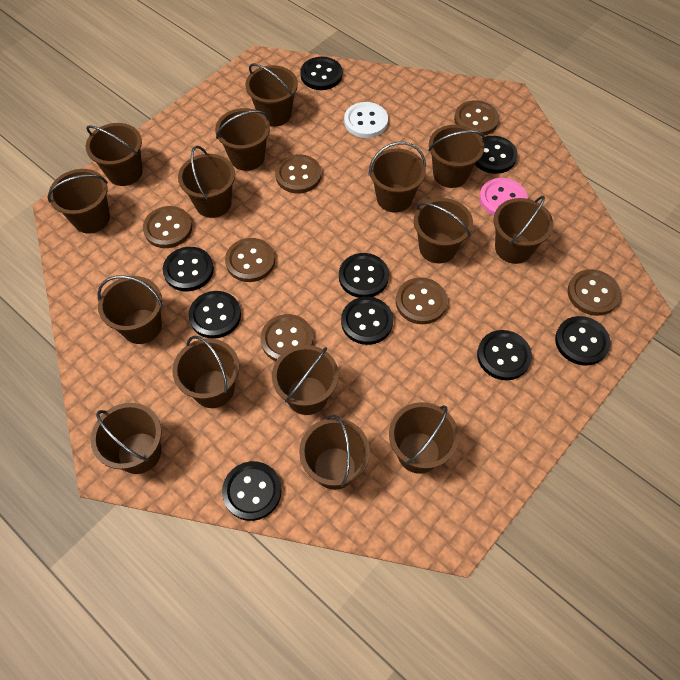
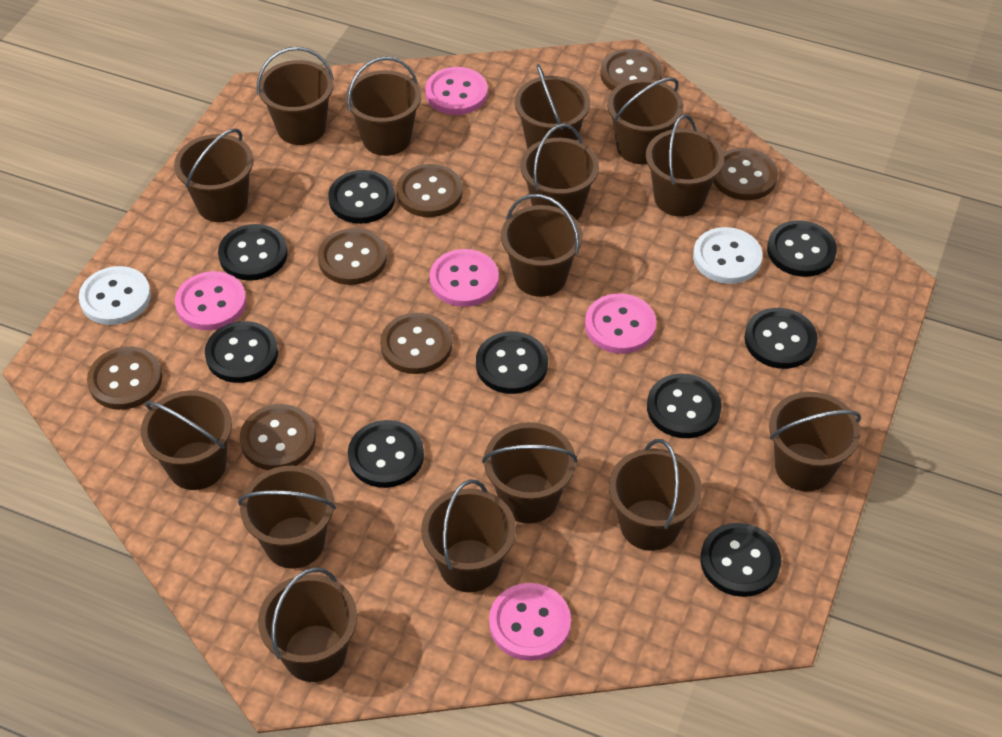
pink button: 1 -> 5
white button: 1 -> 2

